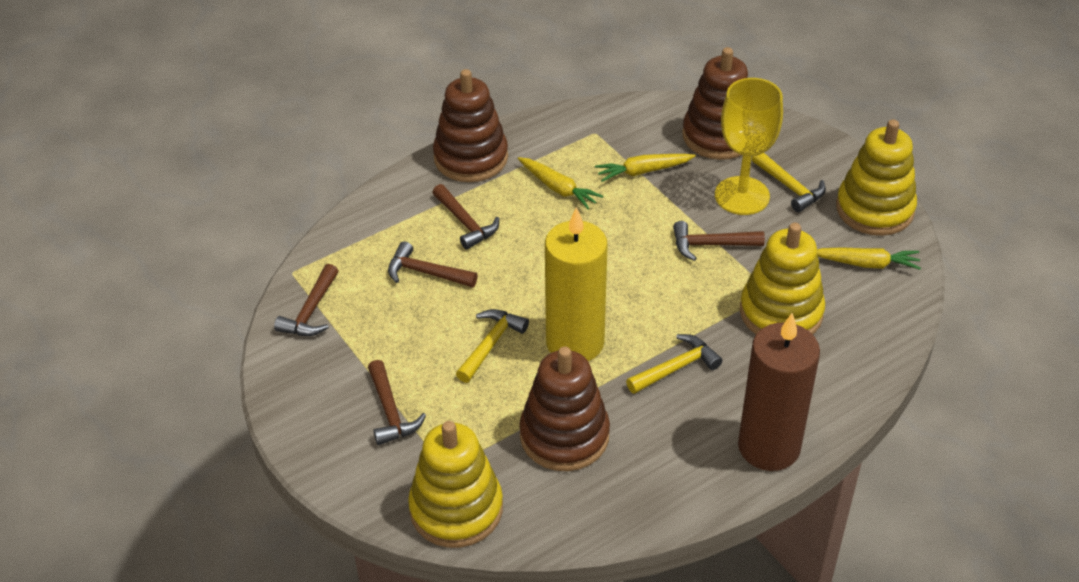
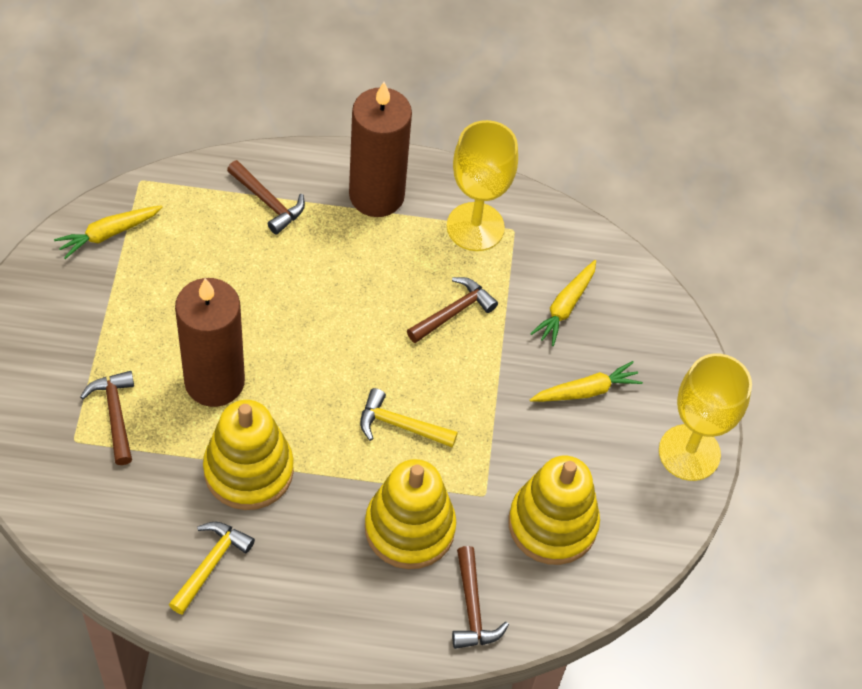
brown candle: 1 -> 2
brown hammer: 5 -> 4
brown stacking toy: 3 -> 0
yellow candle: 1 -> 0
yellow goblet: 1 -> 2
yellow hammer: 3 -> 2

